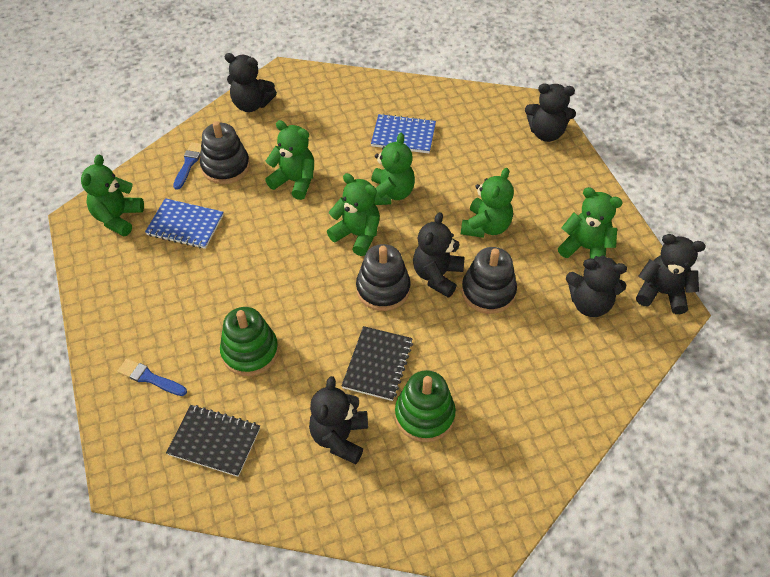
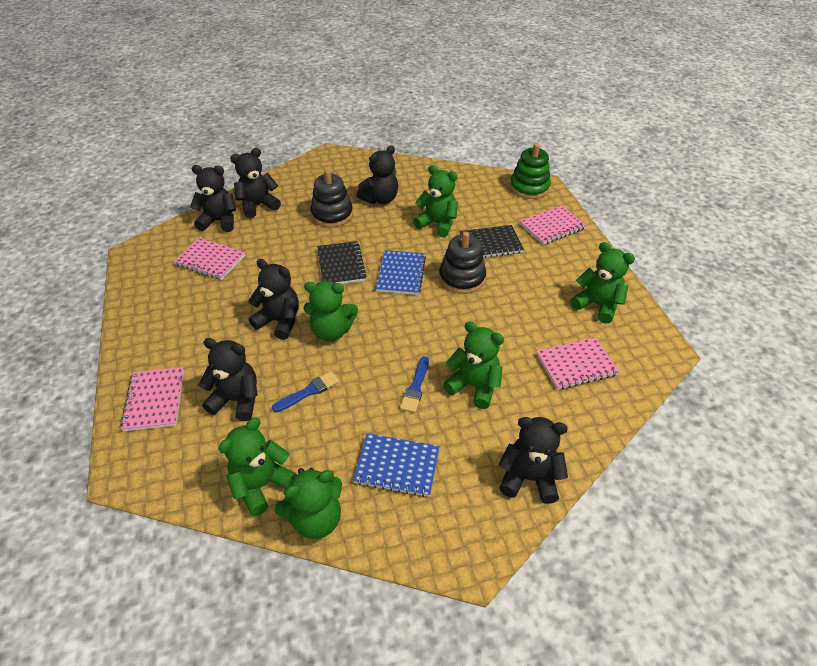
black stacking toy: 3 -> 2
green stacking toy: 2 -> 1
pink notebook: 0 -> 4

